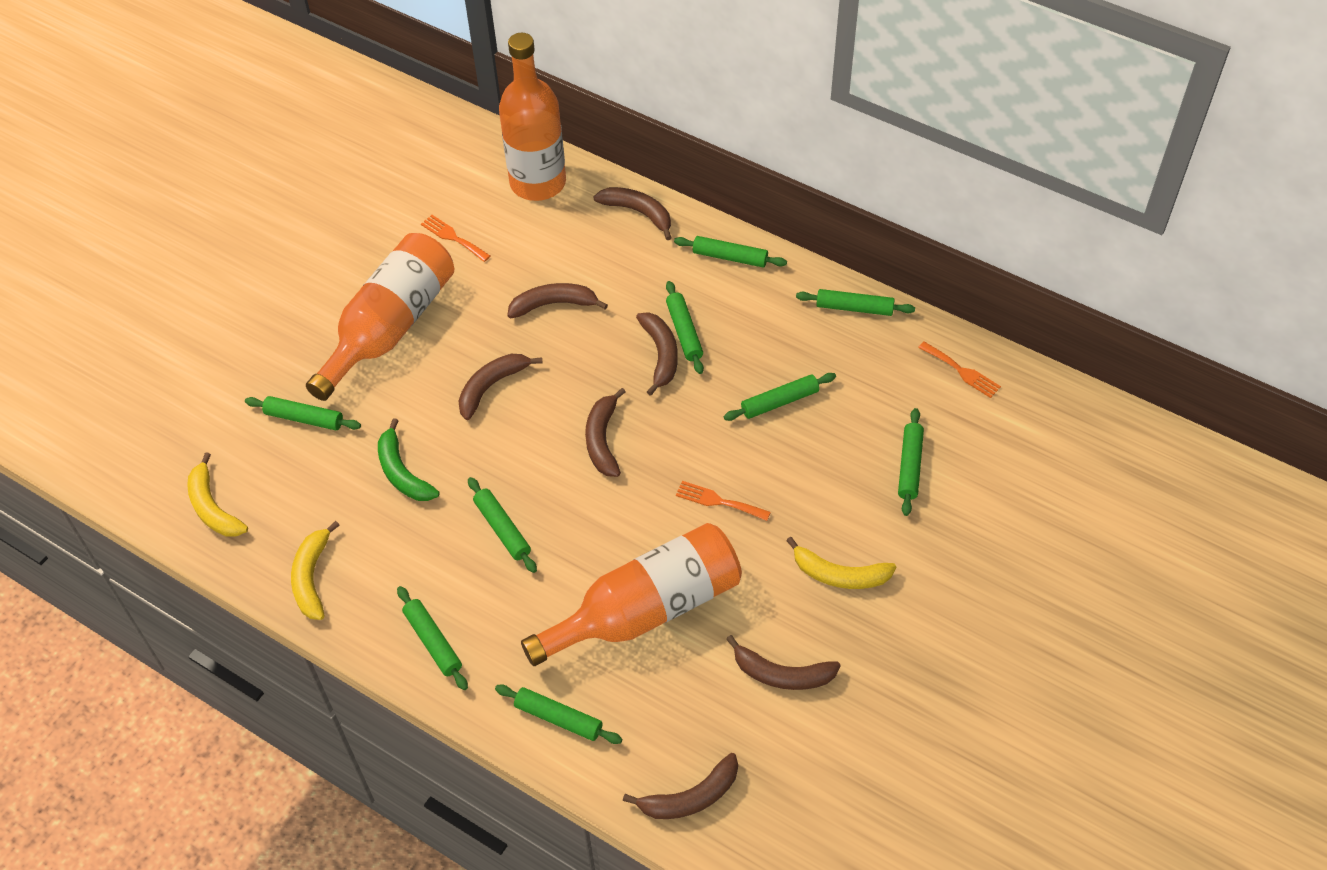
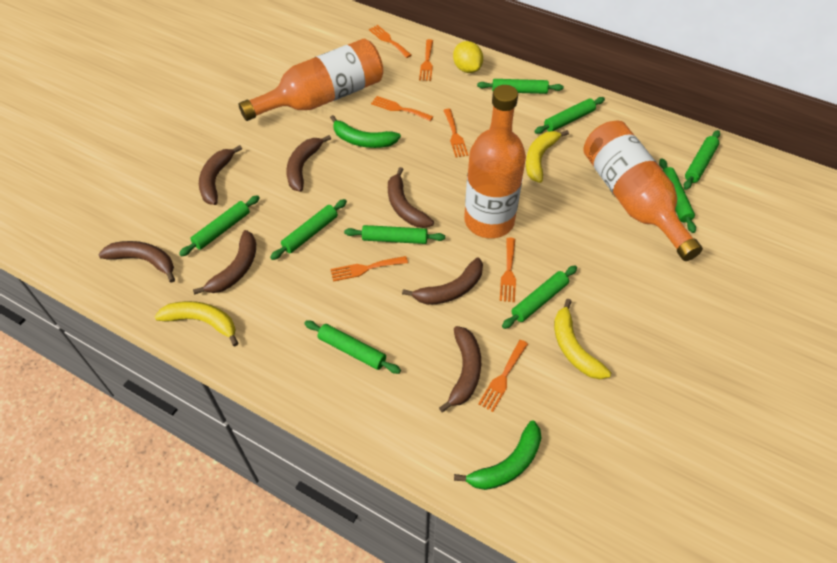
green banana: 1 -> 2
orange fork: 3 -> 7
yellow lemon: 0 -> 1

